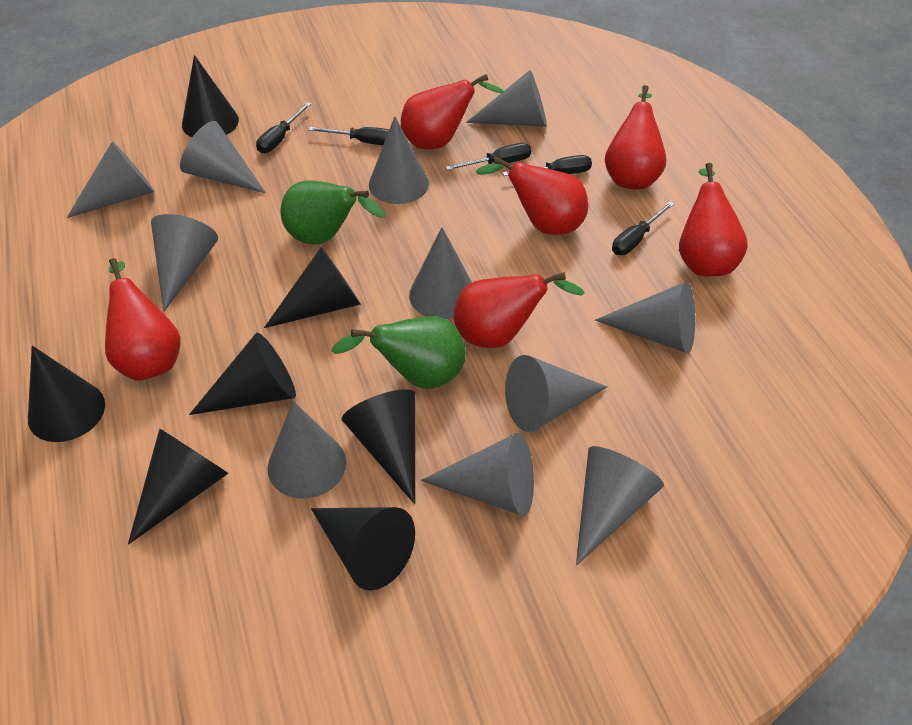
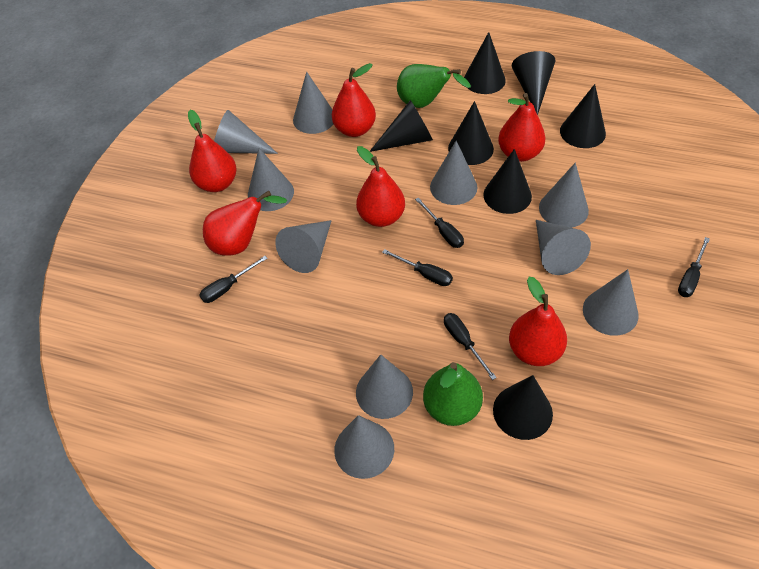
grey cone: 11 -> 10

